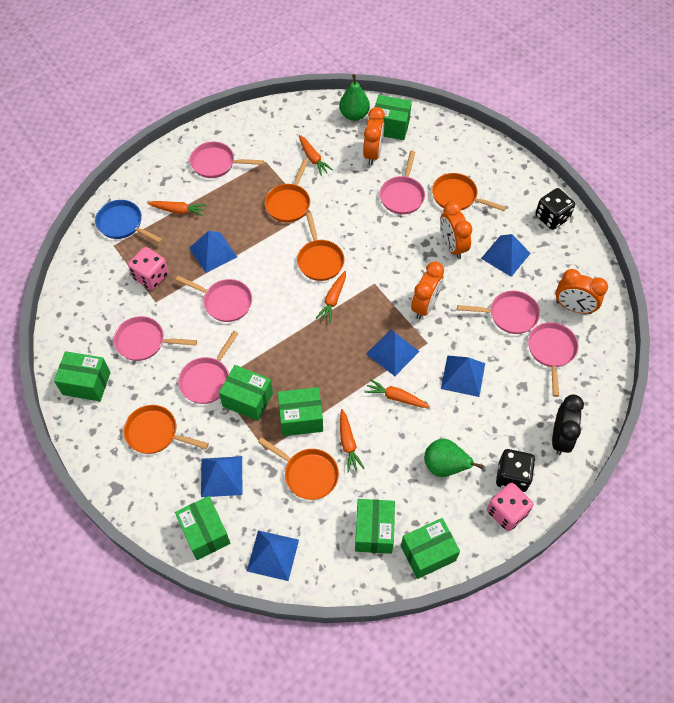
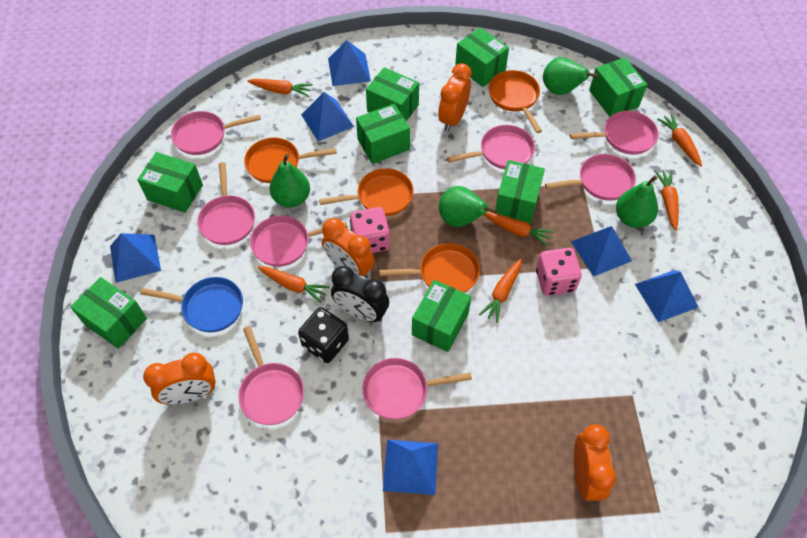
black dice: 2 -> 1
green box: 7 -> 8
green pear: 2 -> 4
orange carrot: 5 -> 6
orange pan: 5 -> 4
pink pan: 7 -> 8

